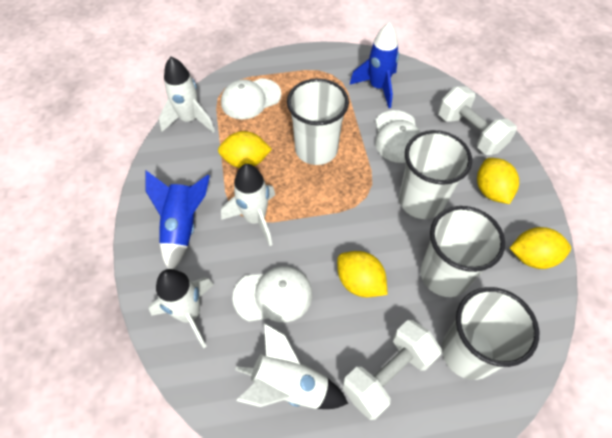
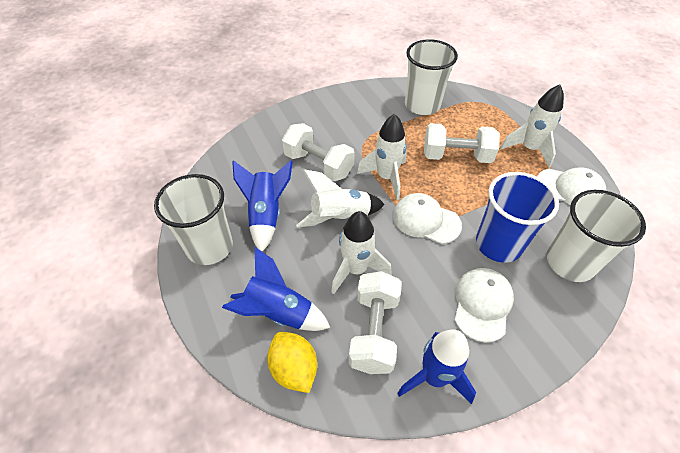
blue cup: 0 -> 1
blue rocket: 2 -> 3
white cup: 4 -> 3
white dumbbell: 2 -> 3
yellow lemon: 4 -> 1

